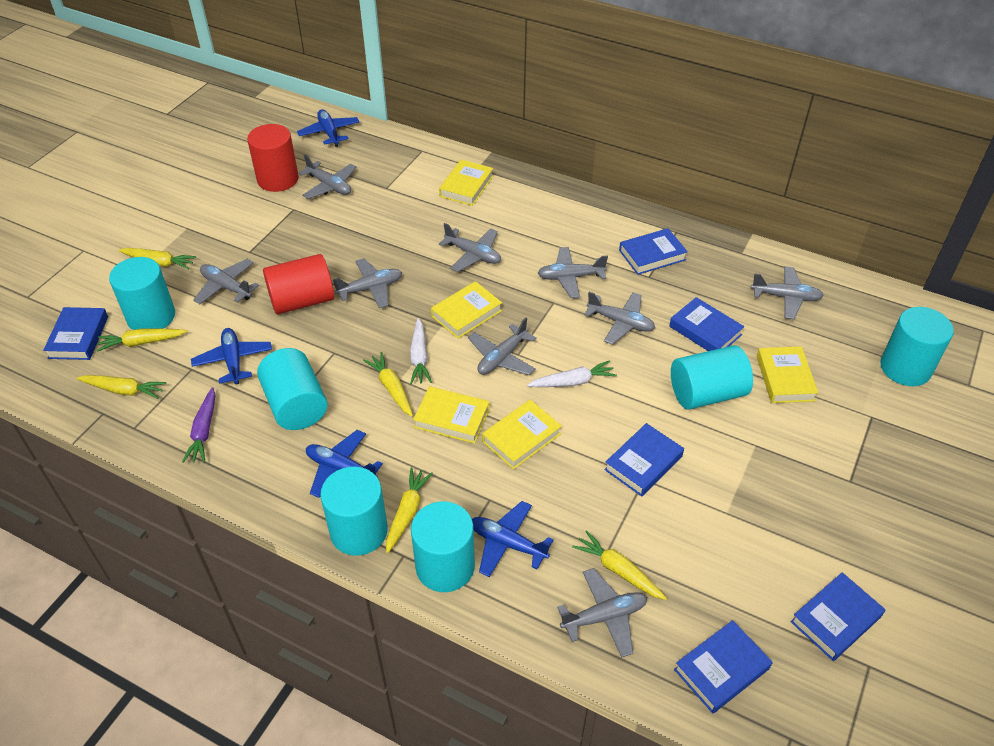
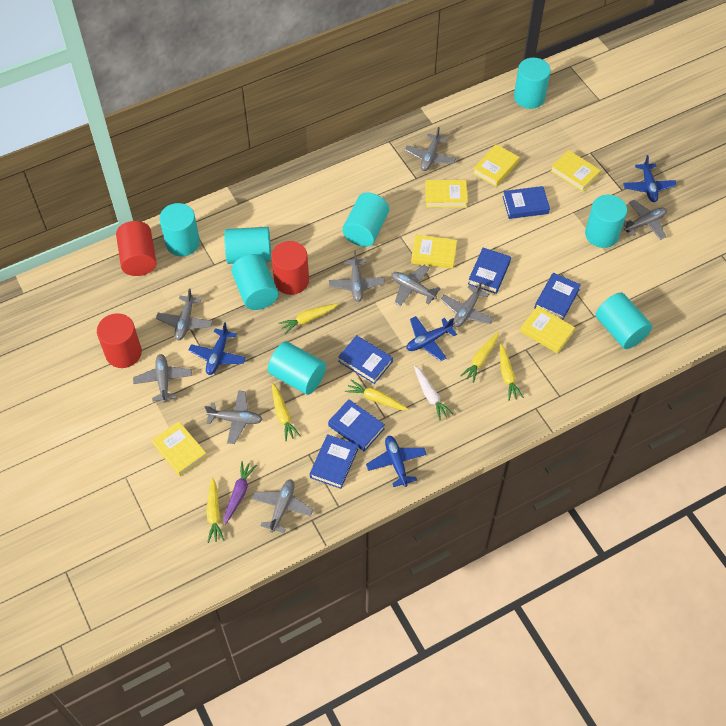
red cylinder: 2 -> 3
turquoise cylinder: 6 -> 8
white carrot: 2 -> 1
yellow book: 5 -> 6

